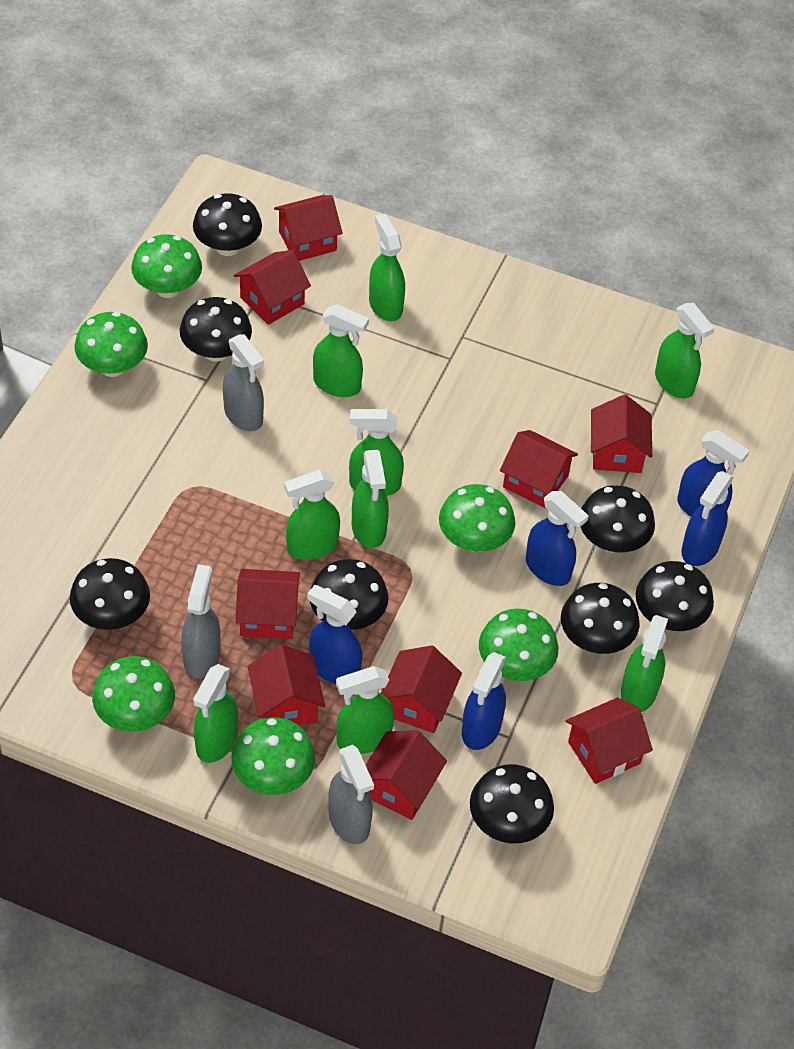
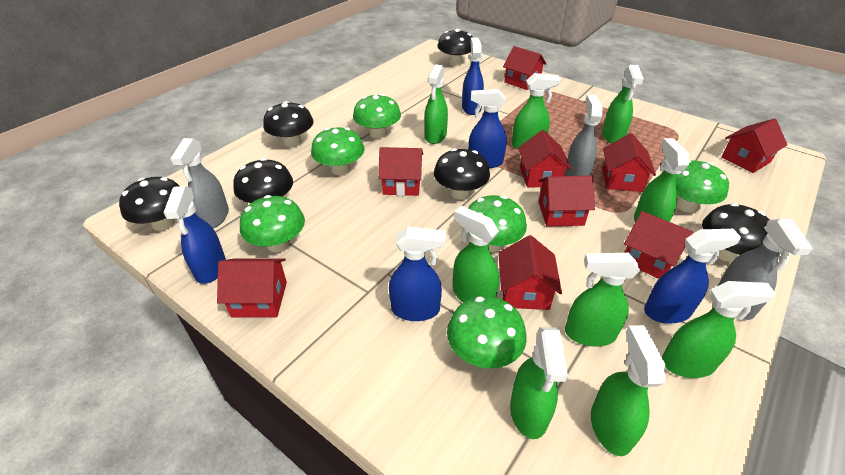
black mushroom: 8 -> 6

